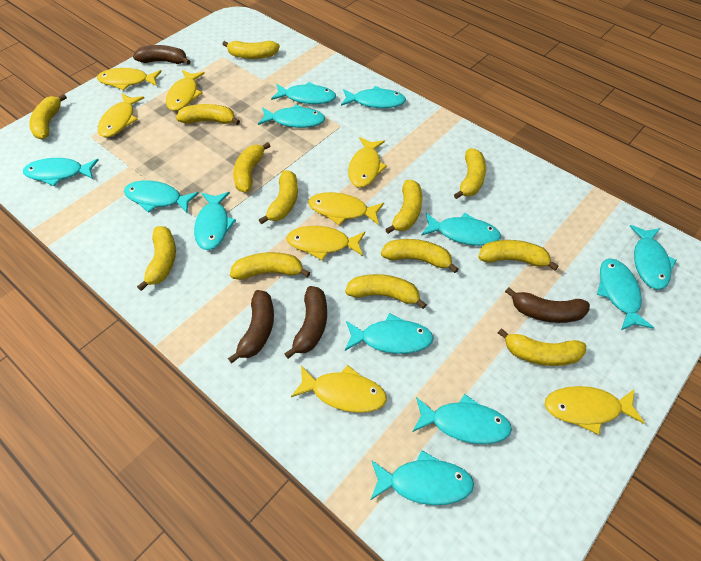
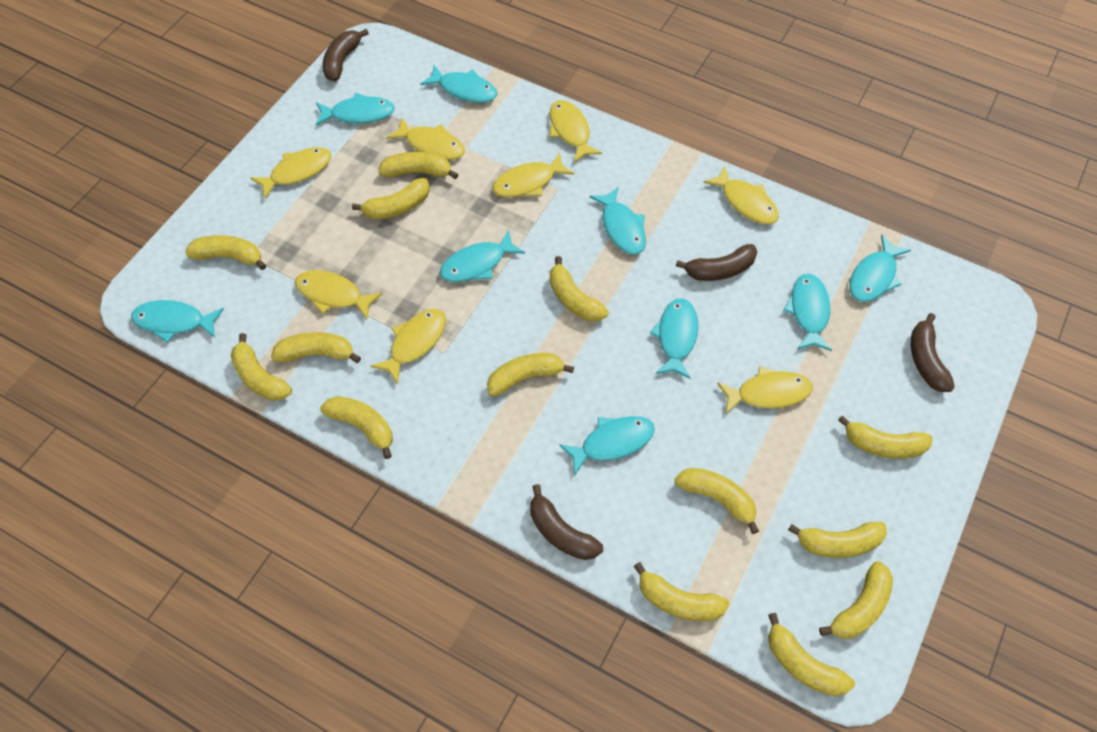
turquoise fish: 12 -> 9
yellow banana: 13 -> 14

